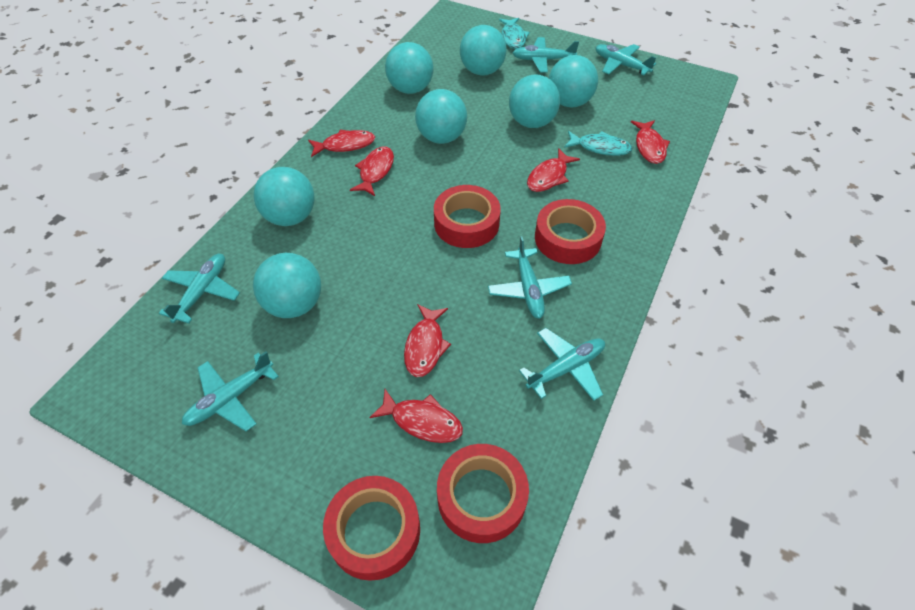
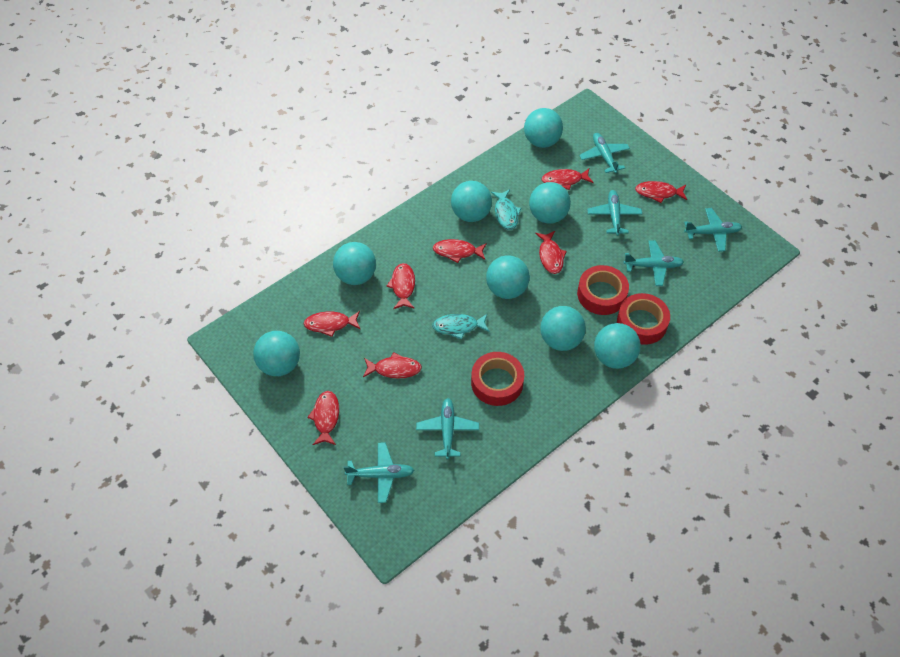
red fish: 6 -> 8
red tape: 4 -> 3
turquoise ball: 7 -> 8

